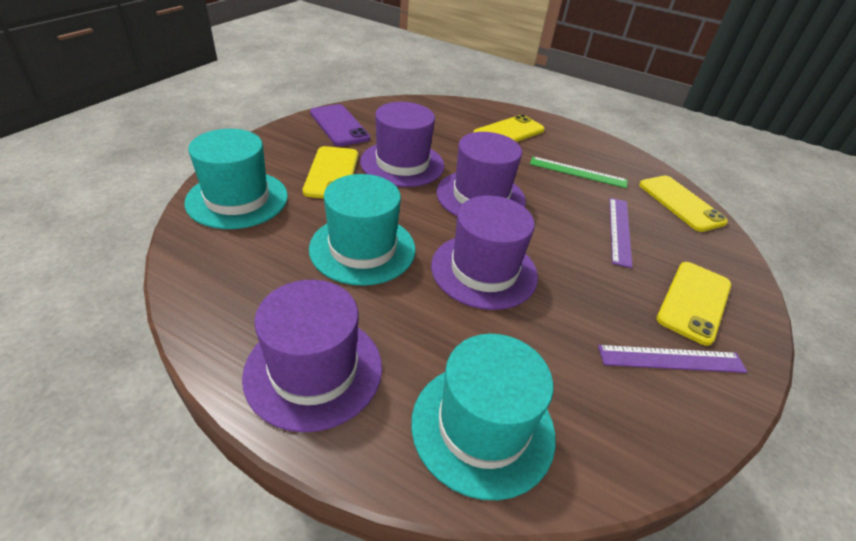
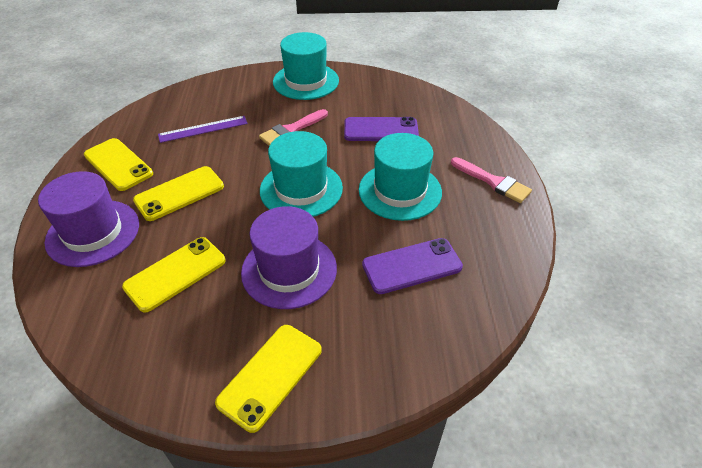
green ruler: 1 -> 0
pink brush: 0 -> 2
purple hat: 4 -> 2
purple phone: 1 -> 2
purple ruler: 2 -> 1

